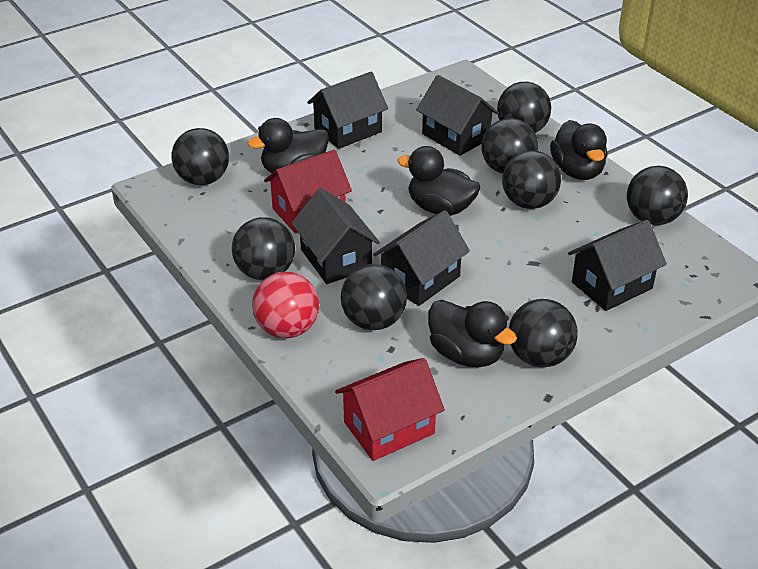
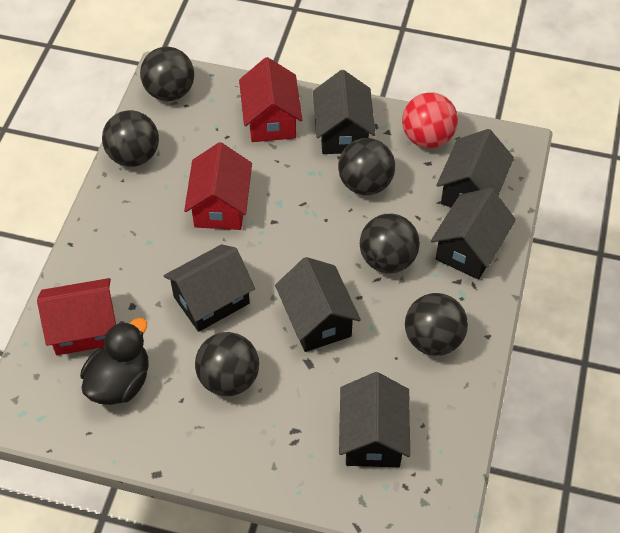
black ball: 8 -> 6
black duck: 4 -> 1
black house: 5 -> 6
red house: 2 -> 3

